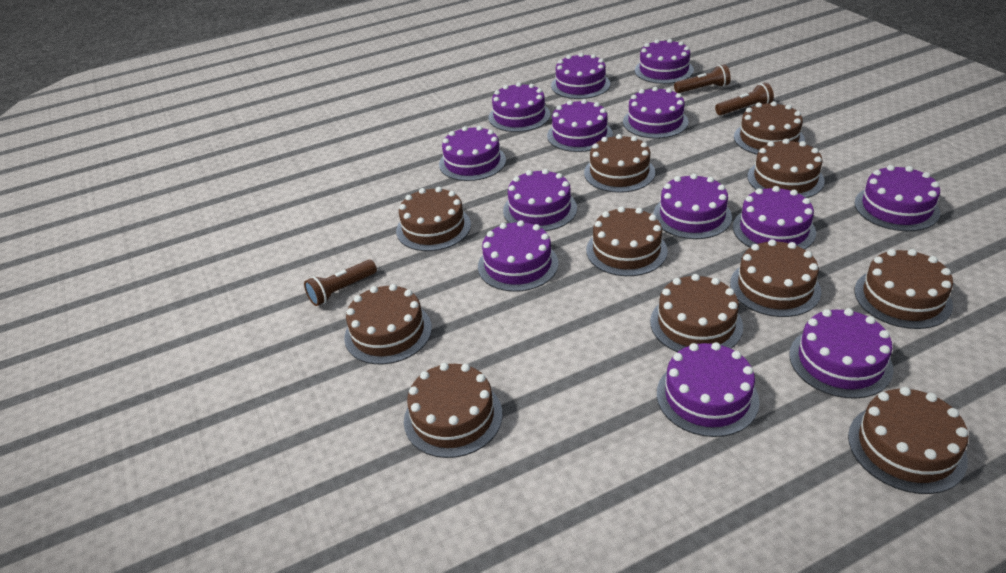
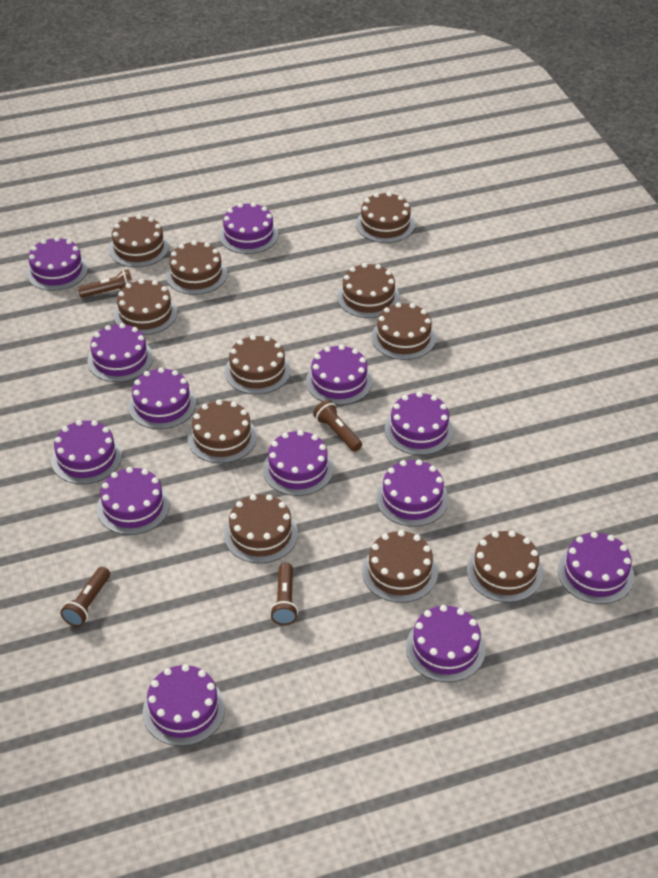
brown flashlight: 3 -> 4

